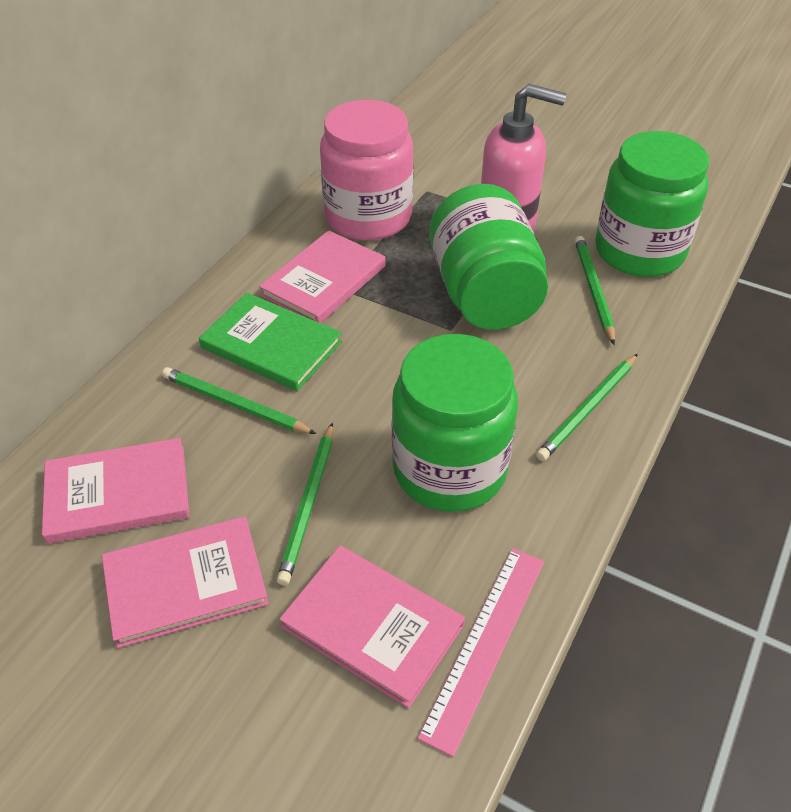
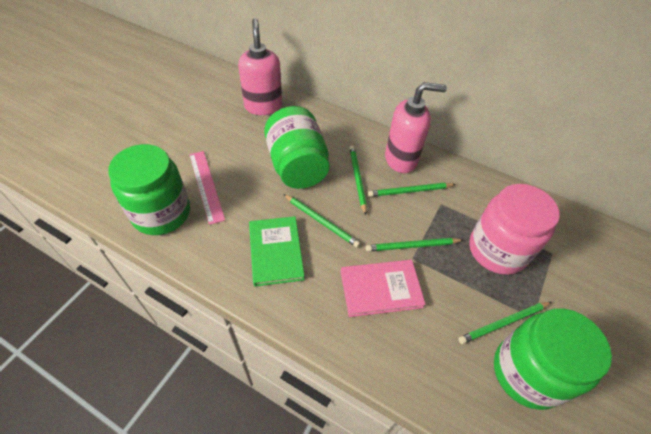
green pencil: 4 -> 5
pink book: 4 -> 1
pink soap dispenser: 1 -> 2

